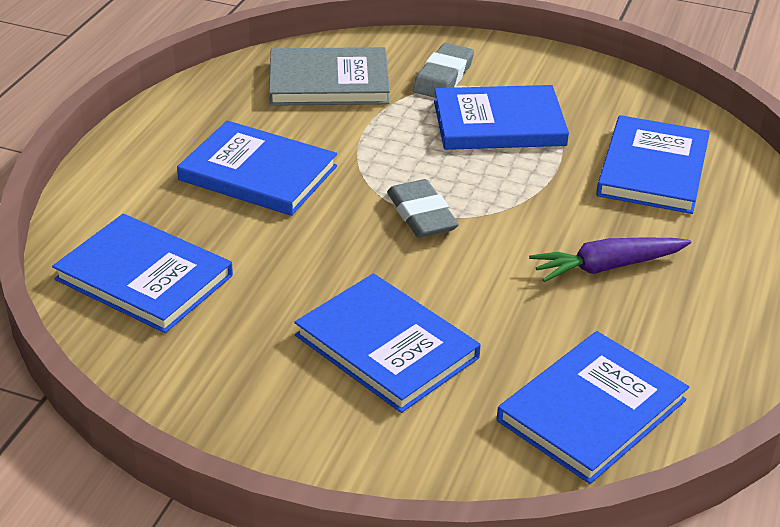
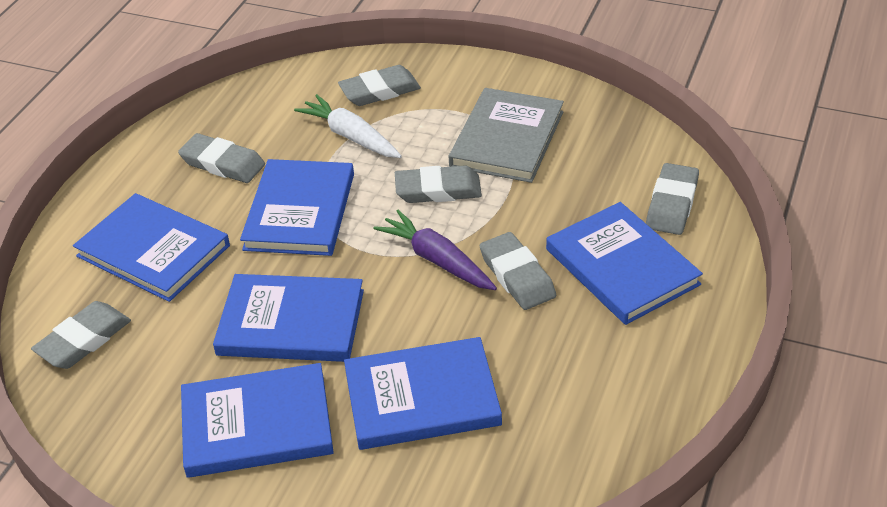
grey eraser: 2 -> 6
white carrot: 0 -> 1

